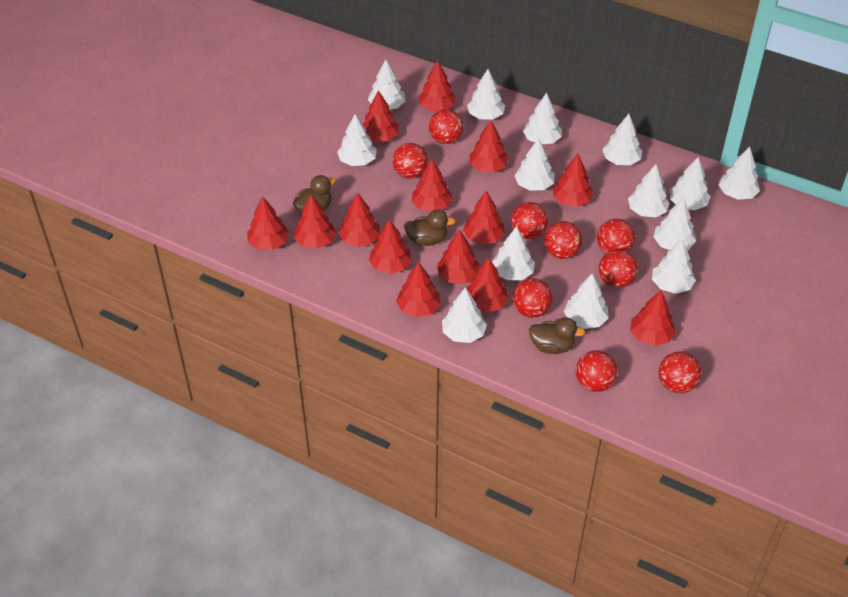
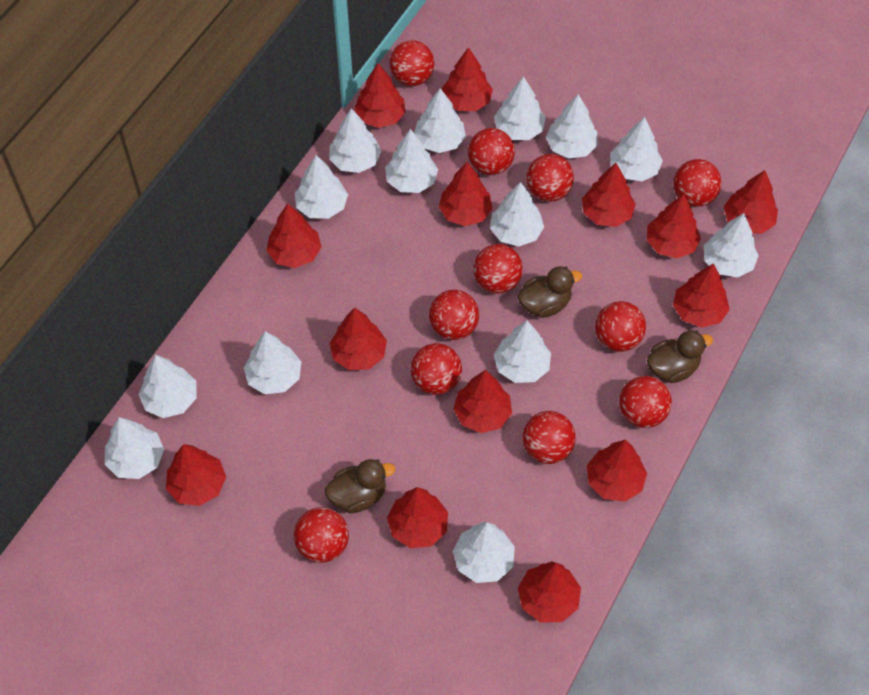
red ball: 9 -> 11

